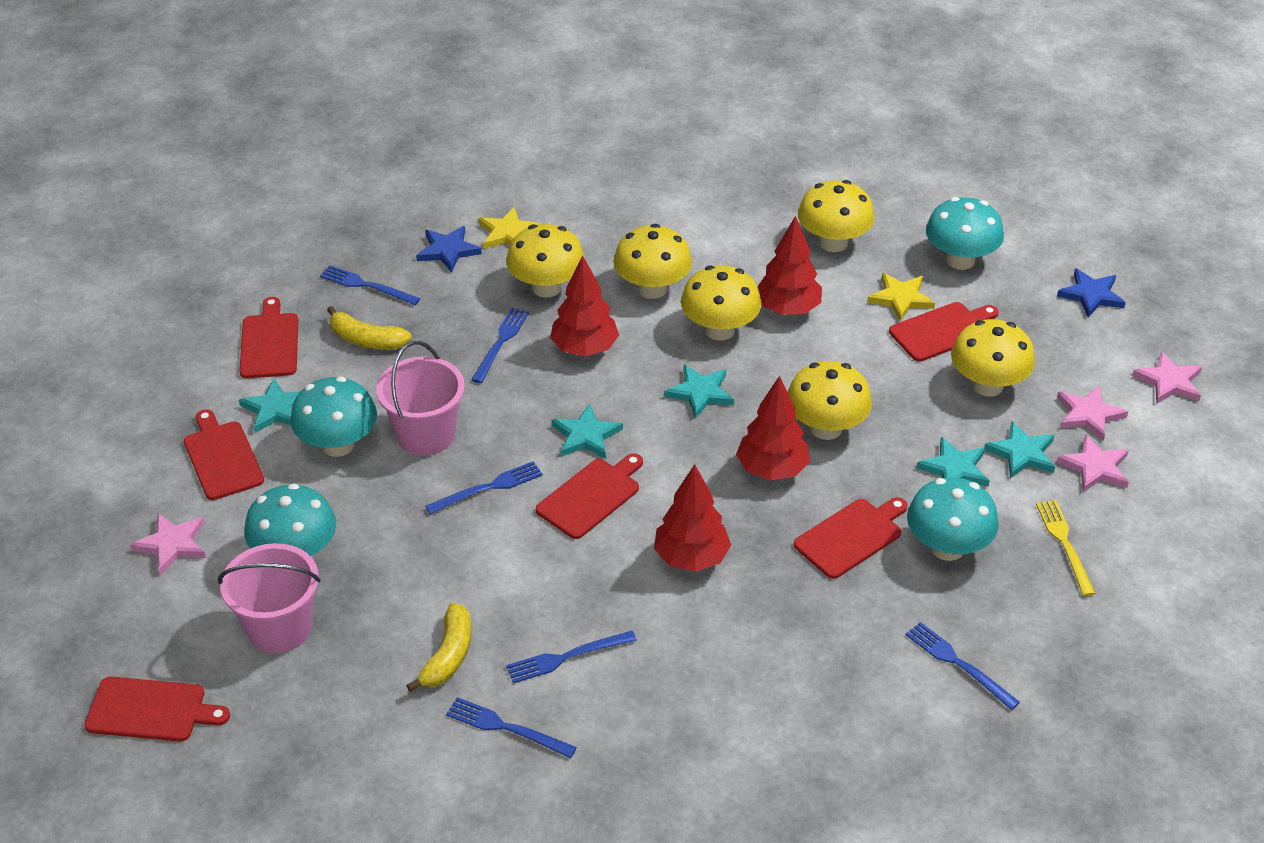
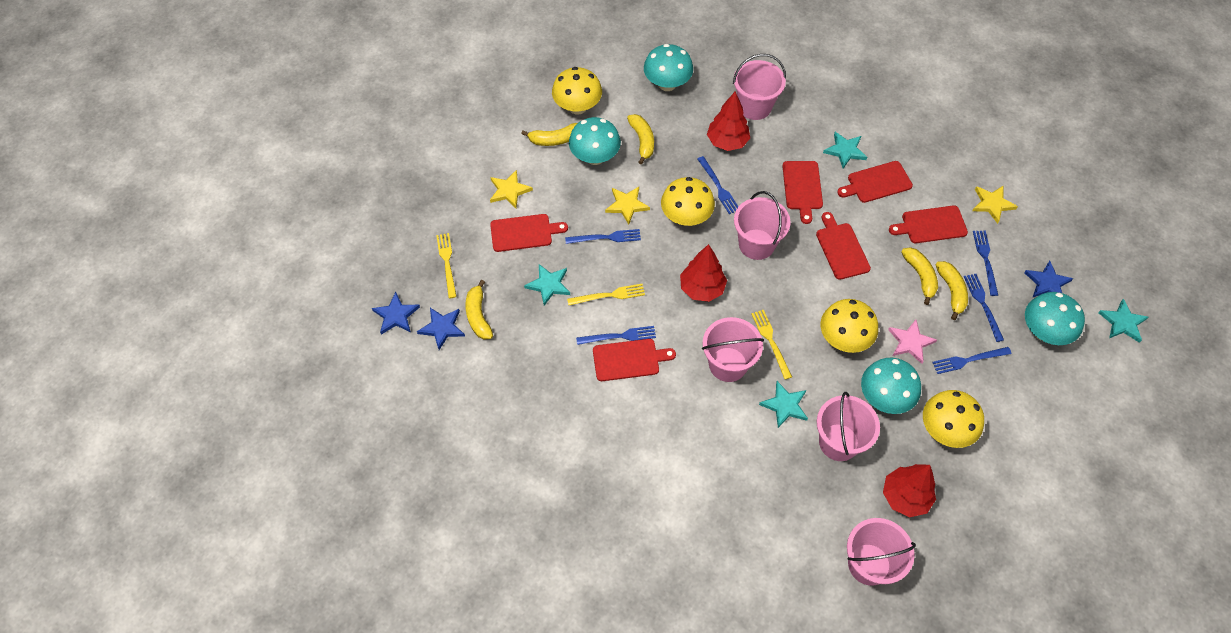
blue star: 2 -> 3
pink bucket: 2 -> 5
pink star: 4 -> 1
red tree: 4 -> 3
turquoise star: 5 -> 4
yellow banana: 2 -> 5
yellow fork: 1 -> 3
yellow mushroom: 6 -> 4
yellow star: 2 -> 3

